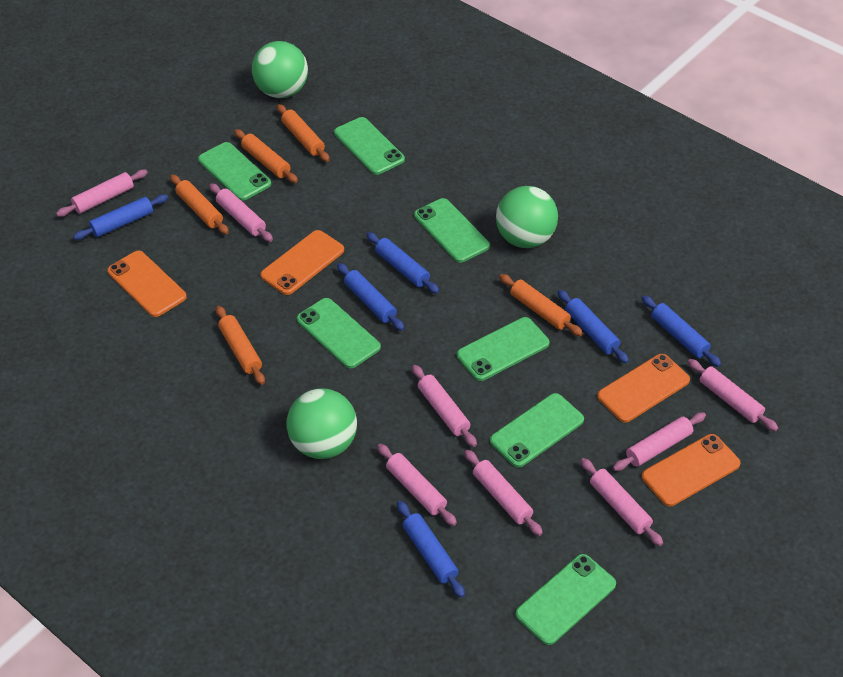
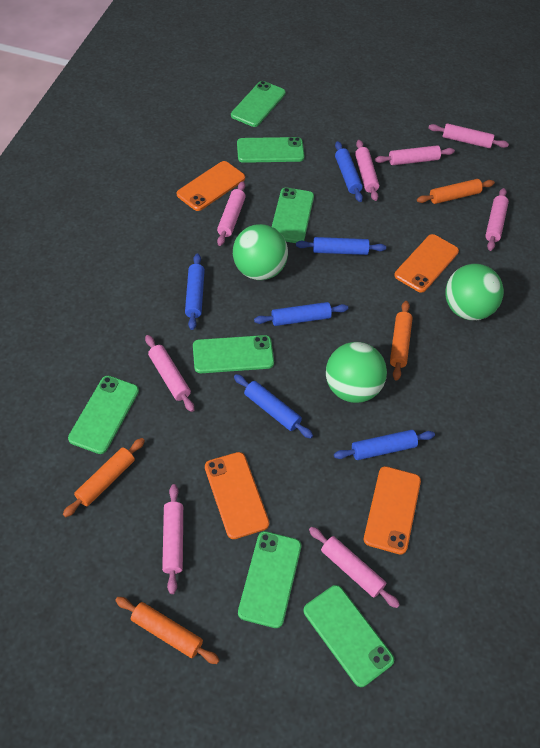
orange rolling pin: 5 -> 4

